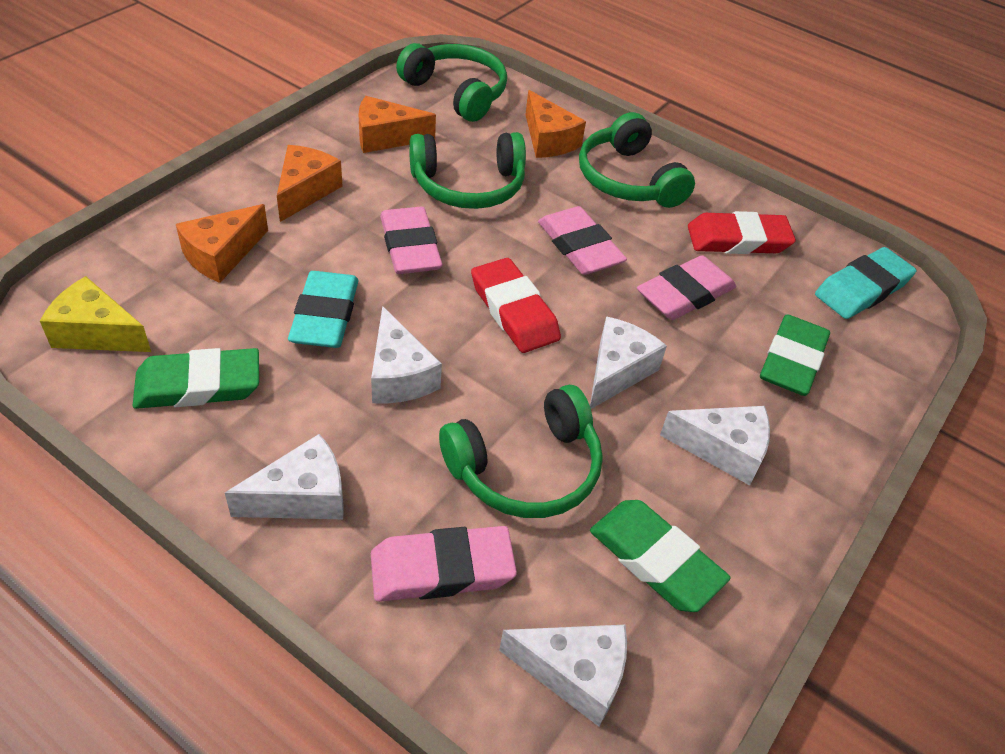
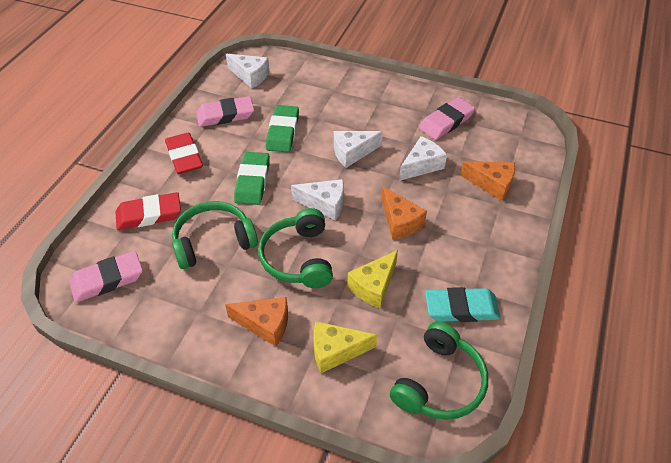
green eraser: 3 -> 2
green headphones: 4 -> 3
orange cheese: 4 -> 3
pink eraser: 4 -> 3
turquoise eraser: 2 -> 1
white cheese: 5 -> 4
yellow cheese: 1 -> 2

